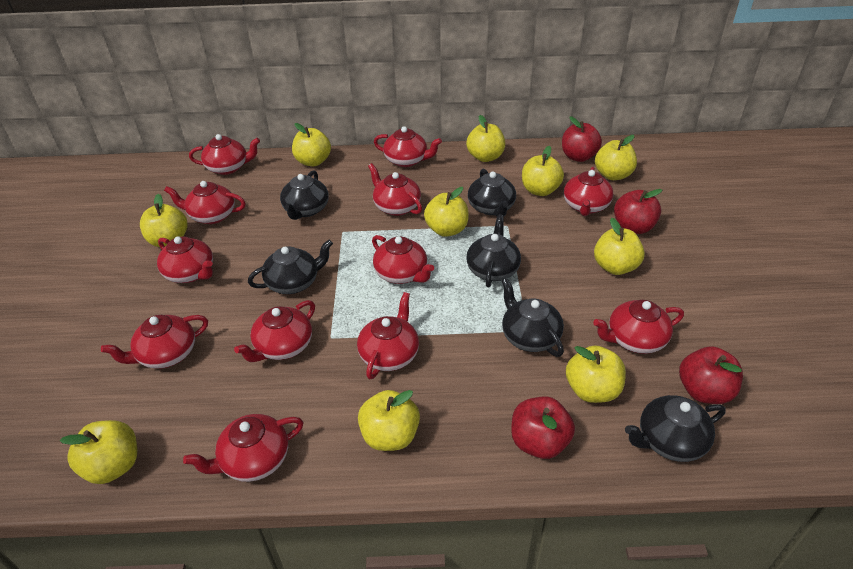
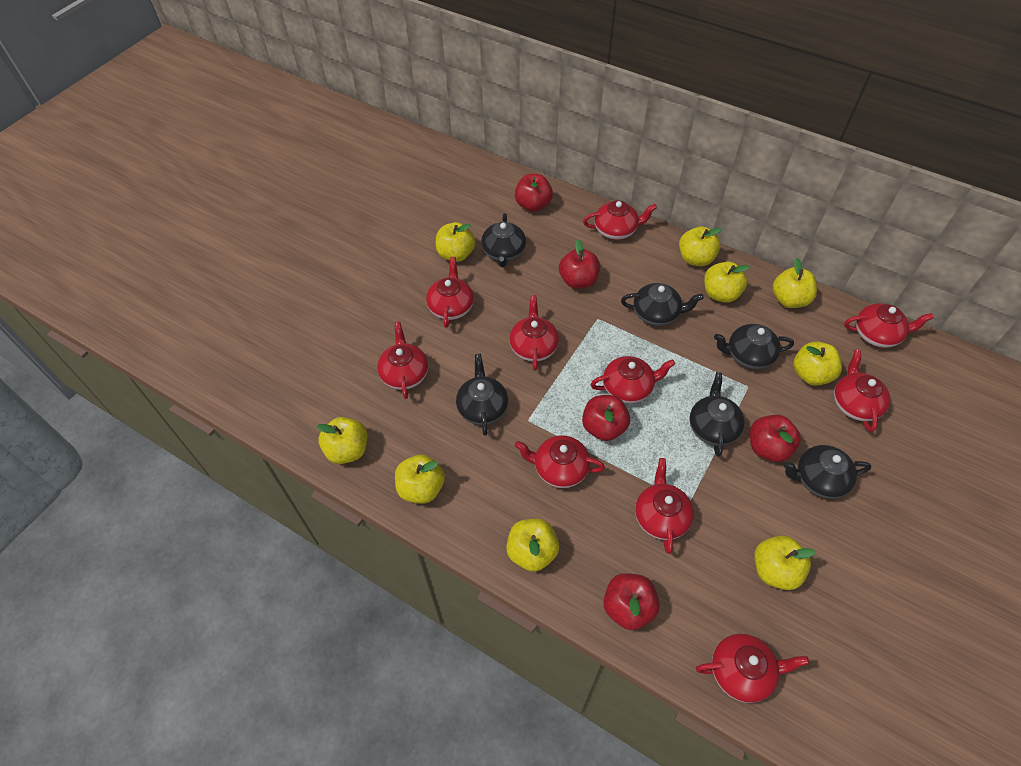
red apple: 4 -> 5
red teapot: 12 -> 10
yellow apple: 10 -> 9

